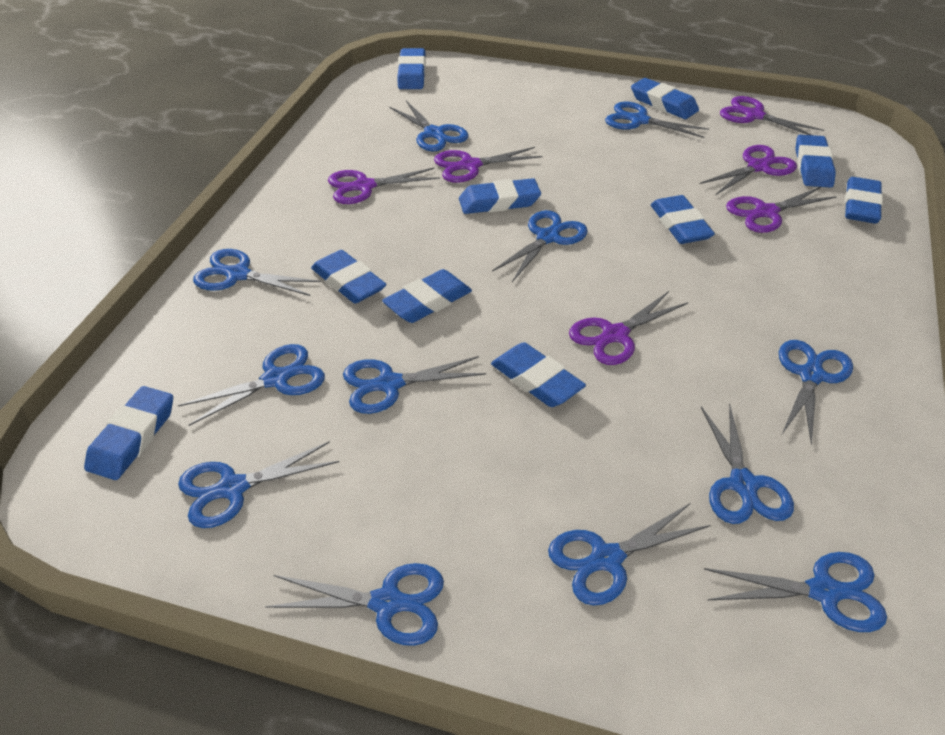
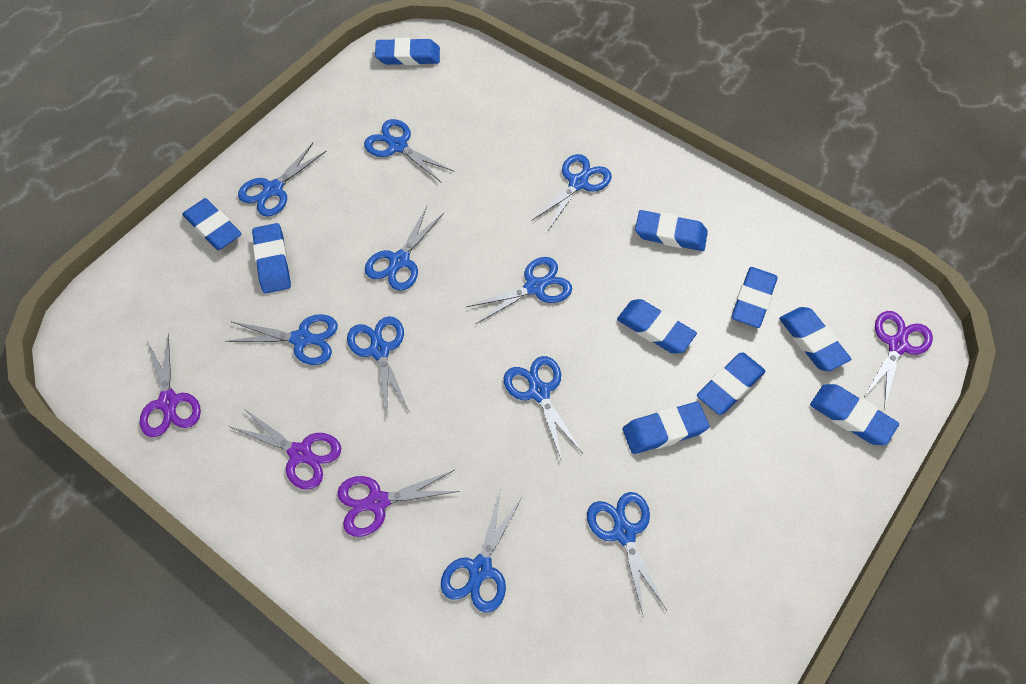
blue scissors: 12 -> 10
purple scissors: 6 -> 4

